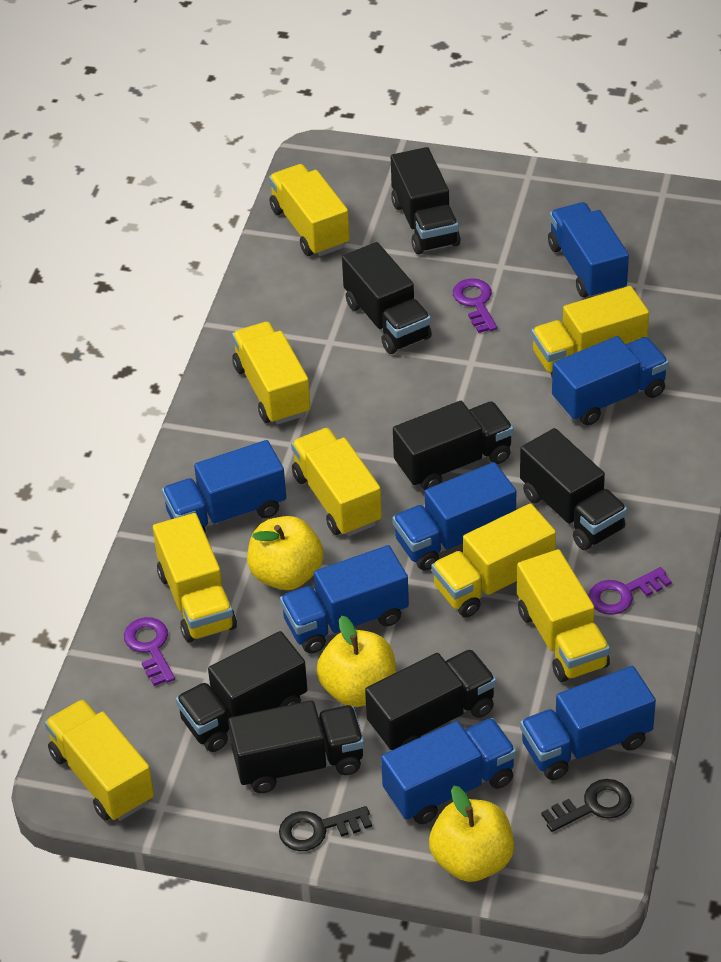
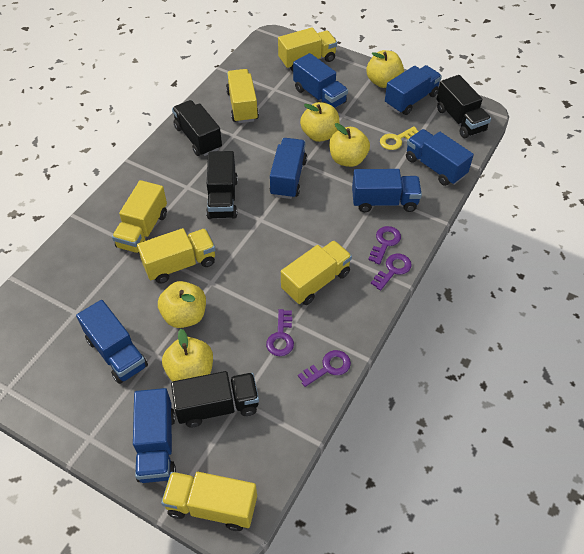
black key: 2 -> 0
black truck: 7 -> 4
purple key: 3 -> 4
yellow apple: 3 -> 5
yellow key: 0 -> 1
yellow truck: 8 -> 6

